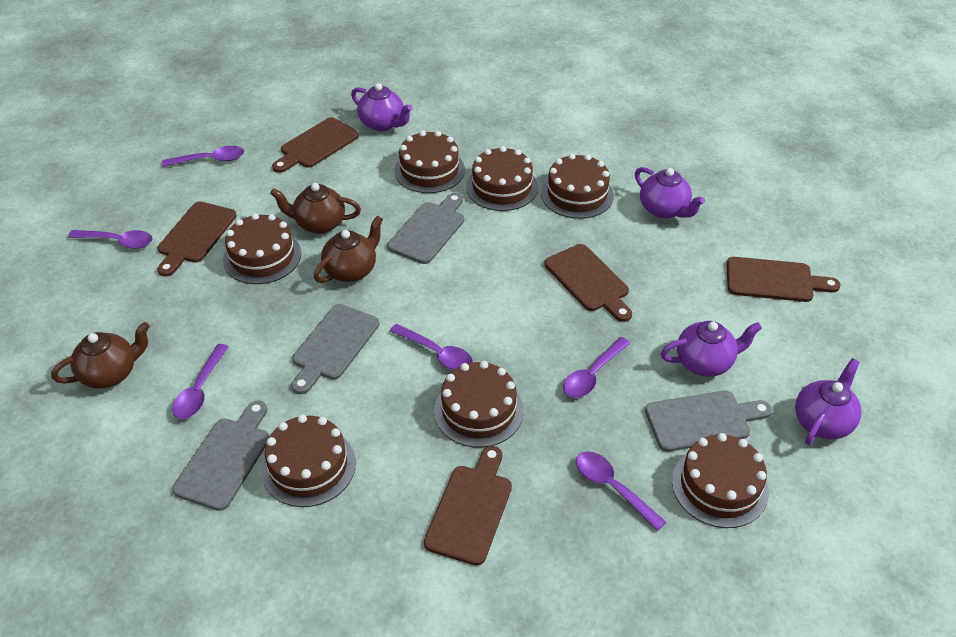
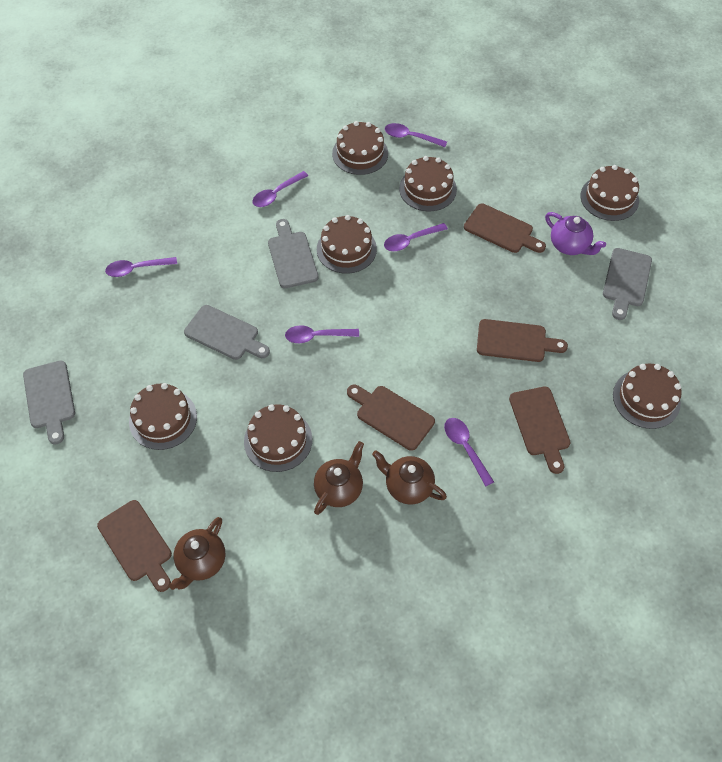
purple teapot: 4 -> 1

